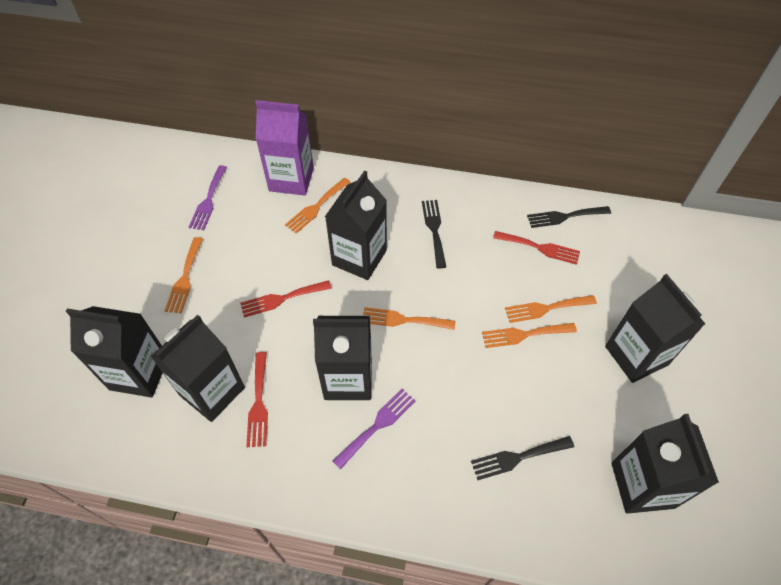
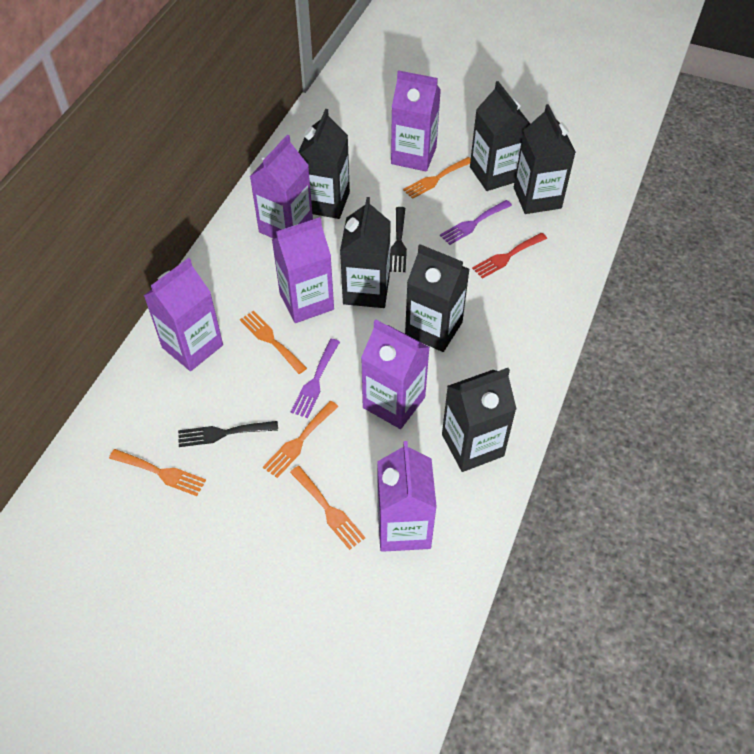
black fork: 3 -> 2
purple carton: 1 -> 6
red fork: 3 -> 1

